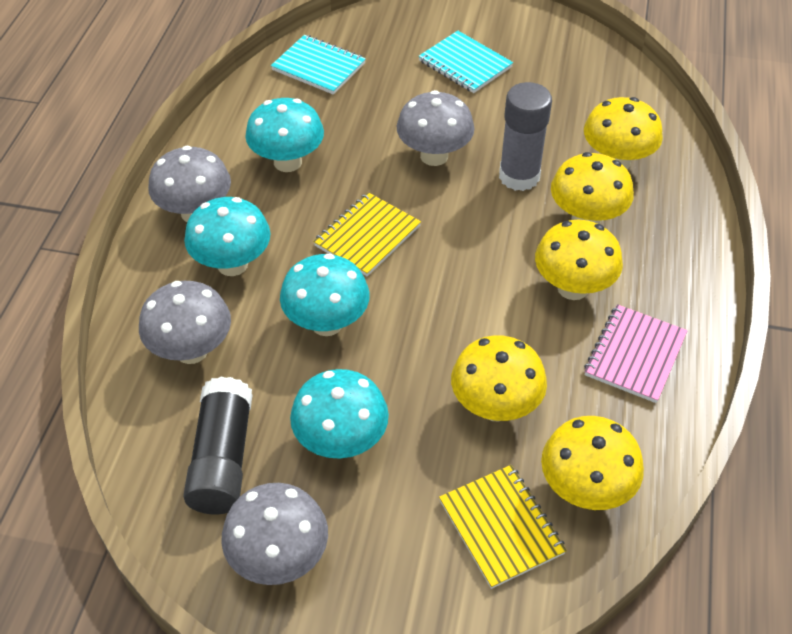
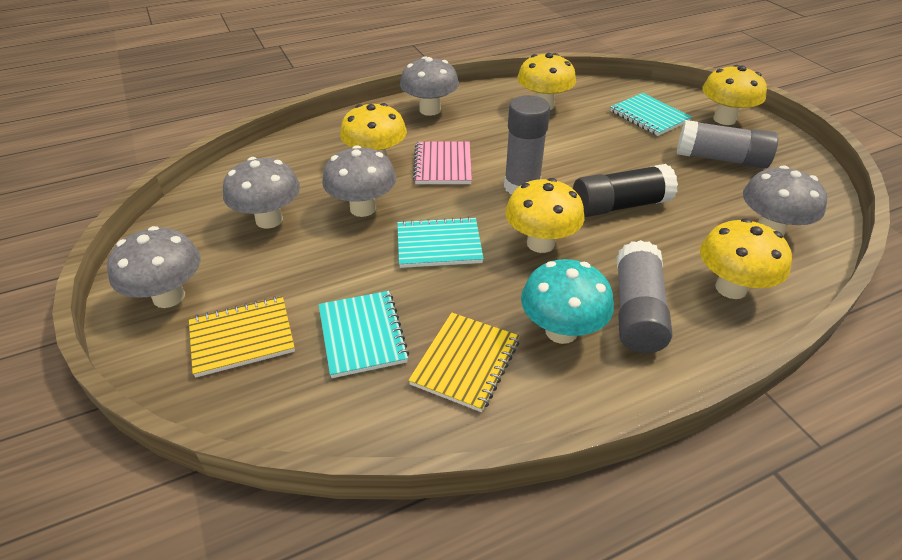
grey glue stick: 1 -> 3
grey mushroom: 4 -> 5
turquoise mushroom: 4 -> 1
turquoise notebook: 2 -> 3

